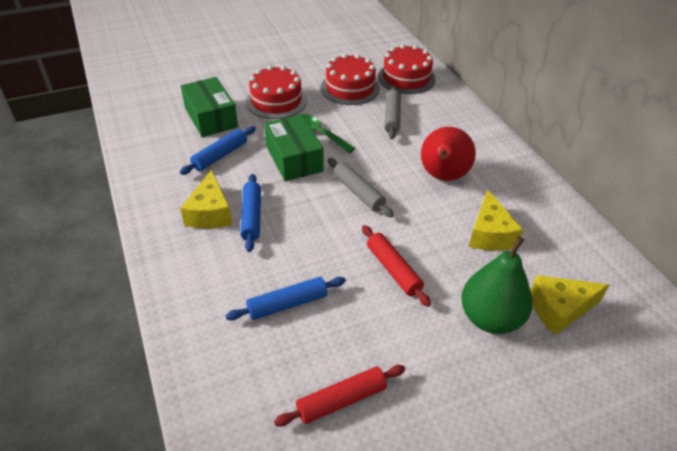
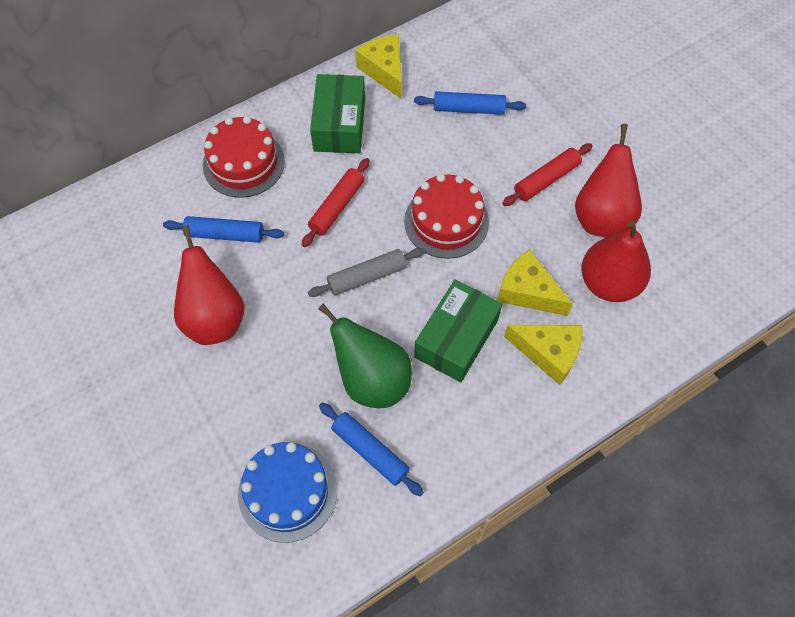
blue cake: 0 -> 1
green spoon: 1 -> 0
grey rolling pin: 2 -> 1
red cake: 3 -> 2
red pear: 1 -> 3

